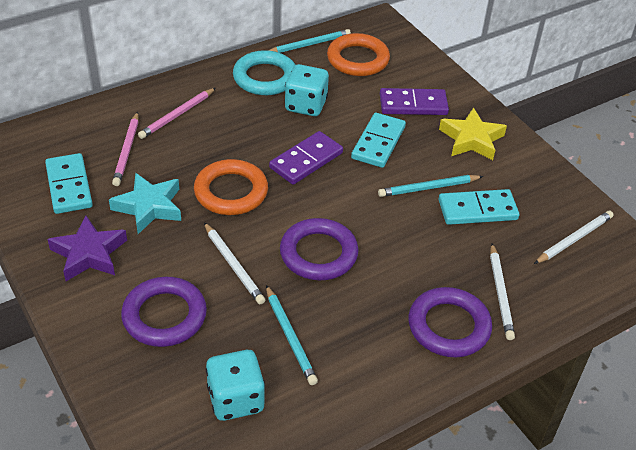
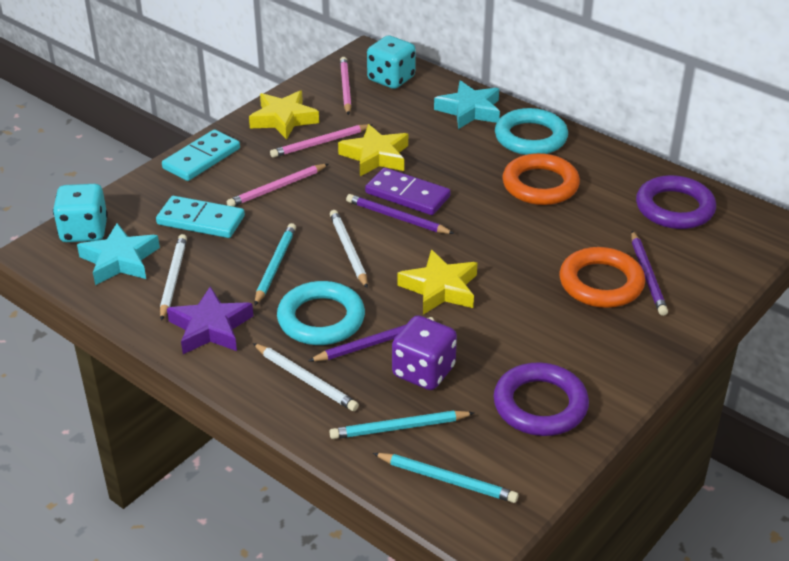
pink pencil: 2 -> 3
purple dice: 0 -> 1
purple domino: 2 -> 1
purple pencil: 0 -> 3
purple ring: 3 -> 2
turquoise domino: 3 -> 2
turquoise ring: 1 -> 2
turquoise star: 1 -> 2
yellow star: 1 -> 3

